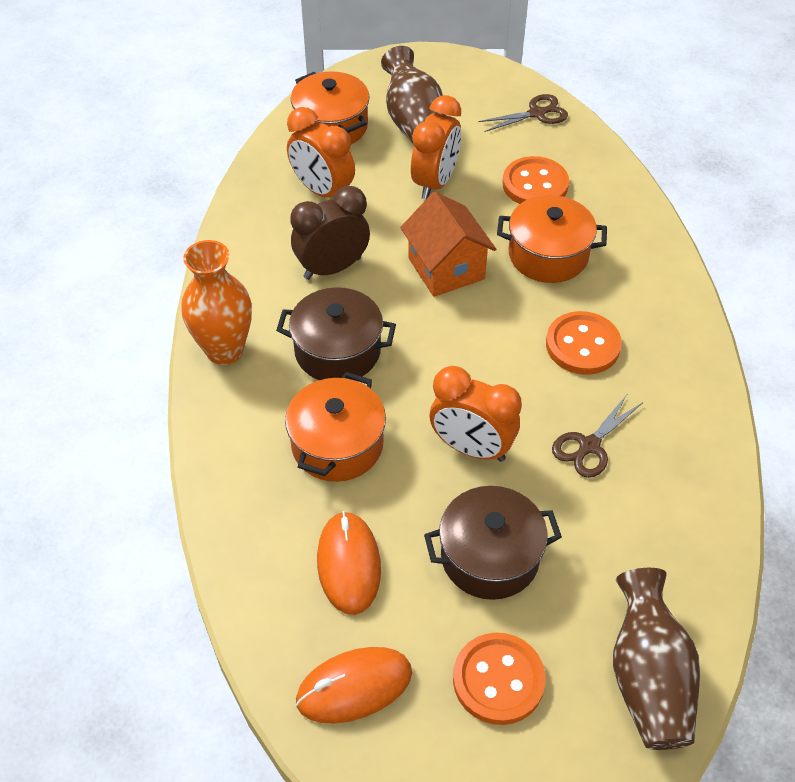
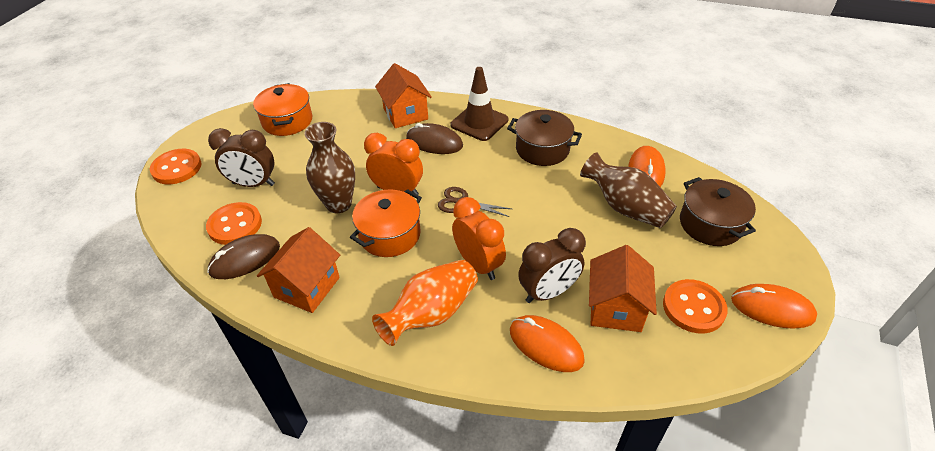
brown clock: 1 -> 2
brown mouse: 0 -> 2
brown scissors: 2 -> 1
brown traffic cone: 0 -> 1
orange clock: 3 -> 2
orange house: 1 -> 3
orange mouse: 2 -> 3
orange pot: 3 -> 2

